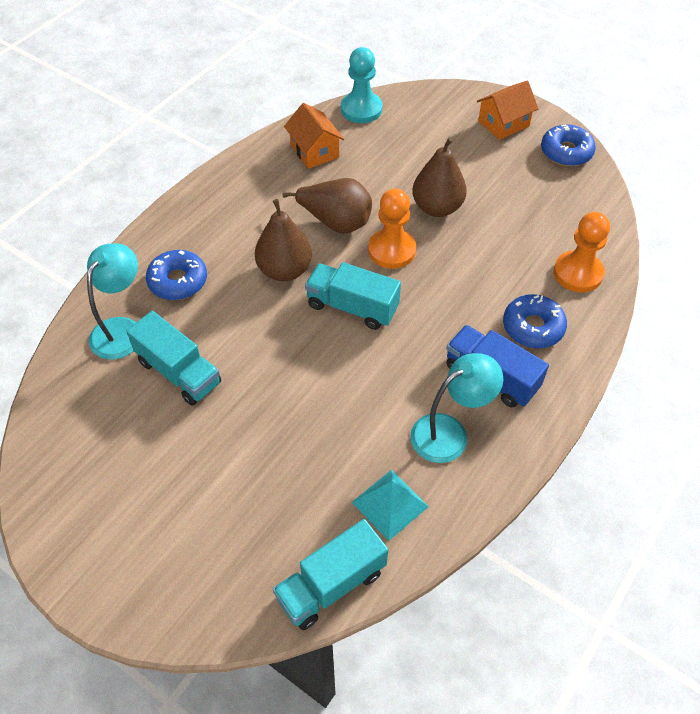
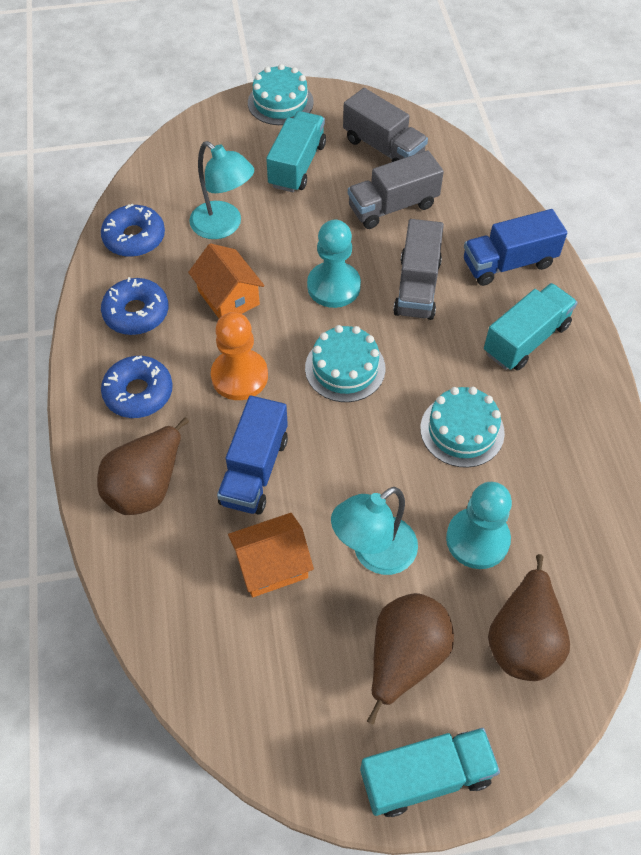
blue truck: 1 -> 2
grey truck: 0 -> 3
orange pawn: 2 -> 1
turquoise cake: 0 -> 3
turquoise pawn: 1 -> 2
turquoise pyramid: 1 -> 0

